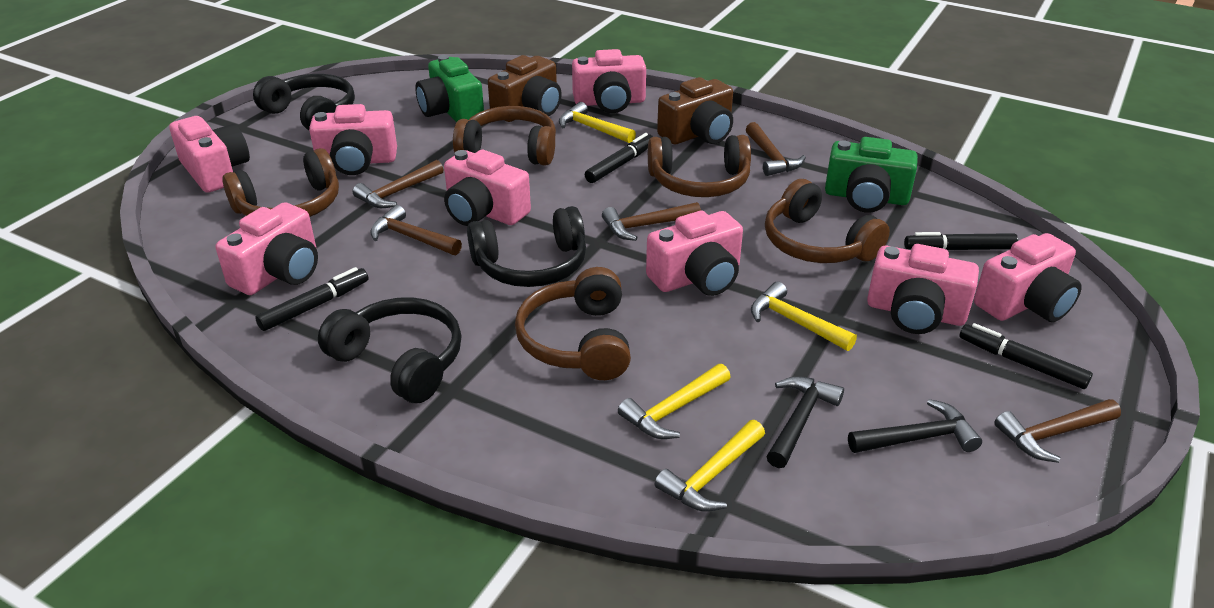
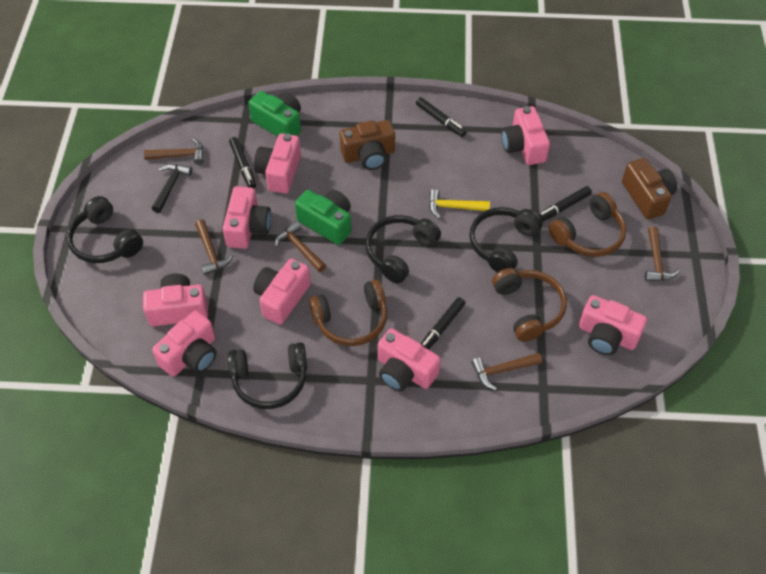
black hammer: 2 -> 1
black headphones: 3 -> 4
brown headphones: 5 -> 3
yellow hammer: 4 -> 1

